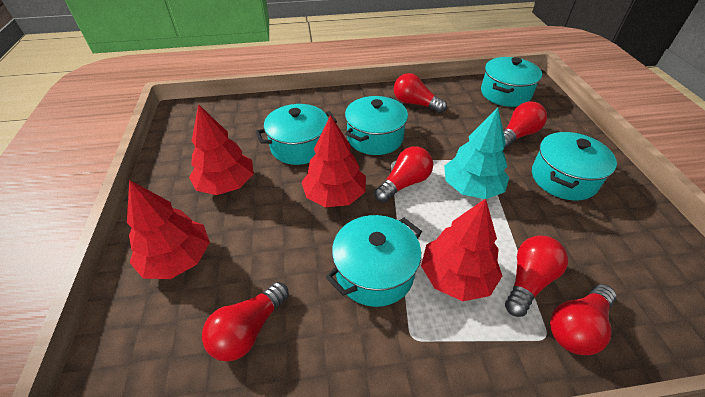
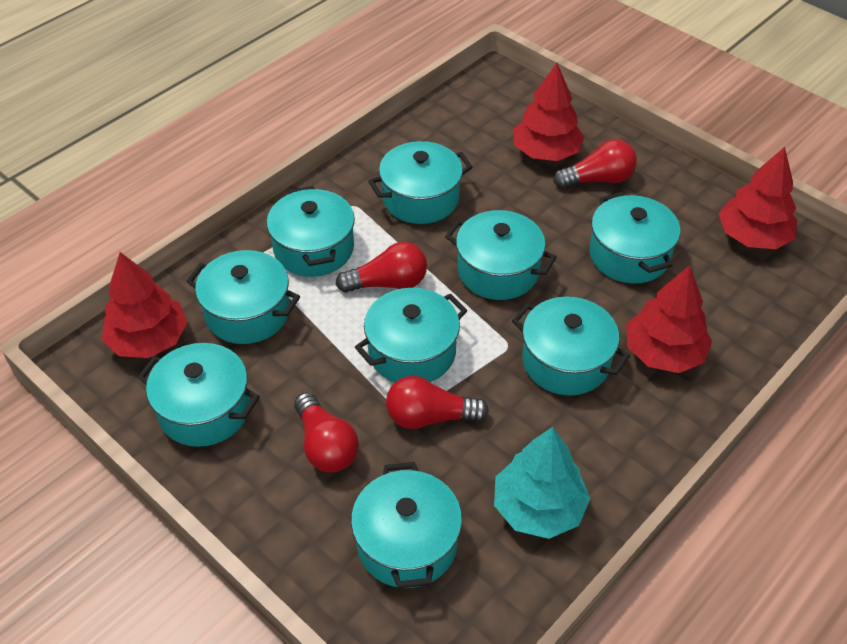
red light bulb: 6 -> 4
turquoise pot: 5 -> 9

